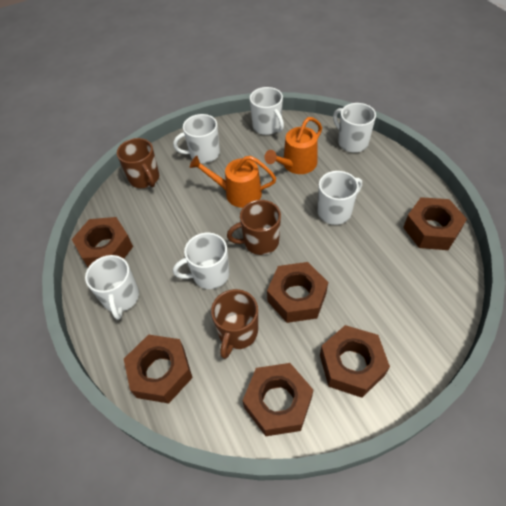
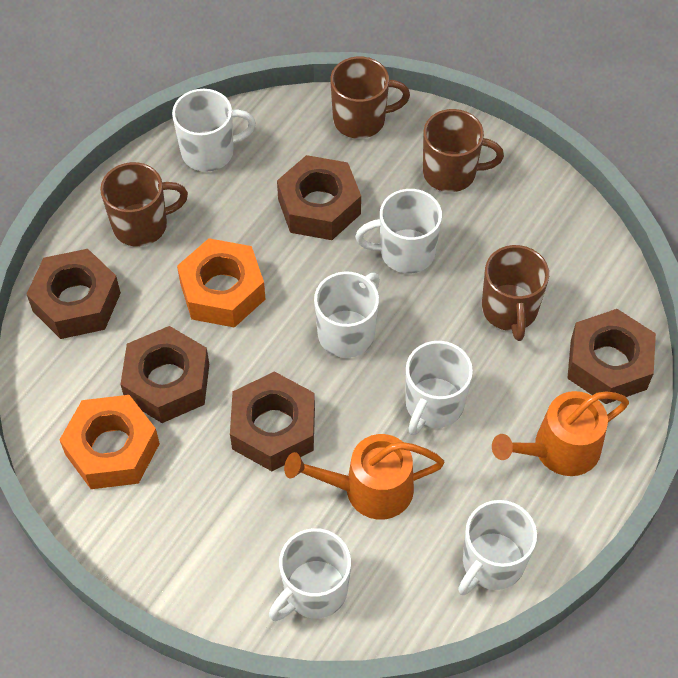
brown mug: 3 -> 4
brown nut: 6 -> 5
orange nut: 0 -> 2

